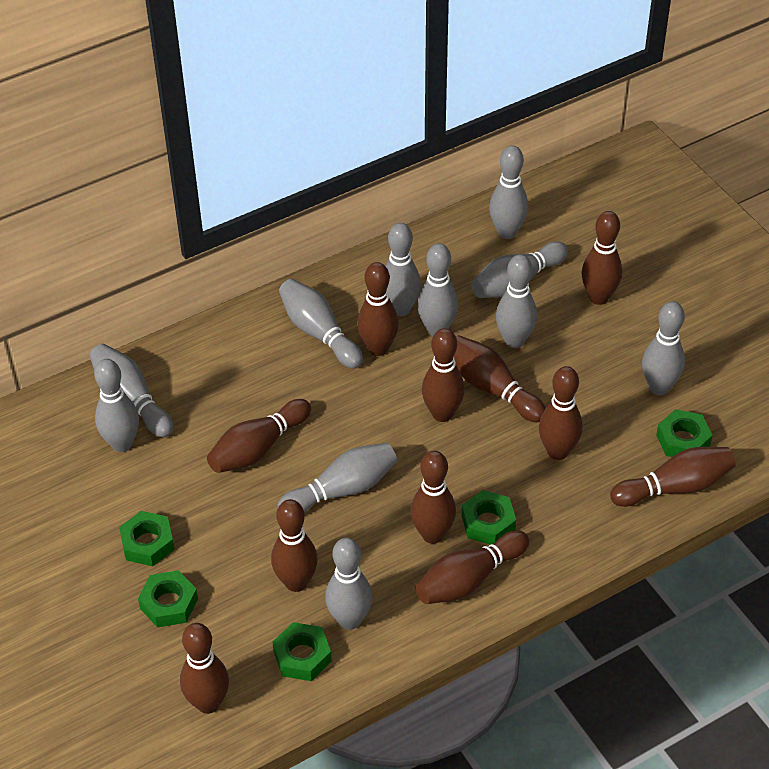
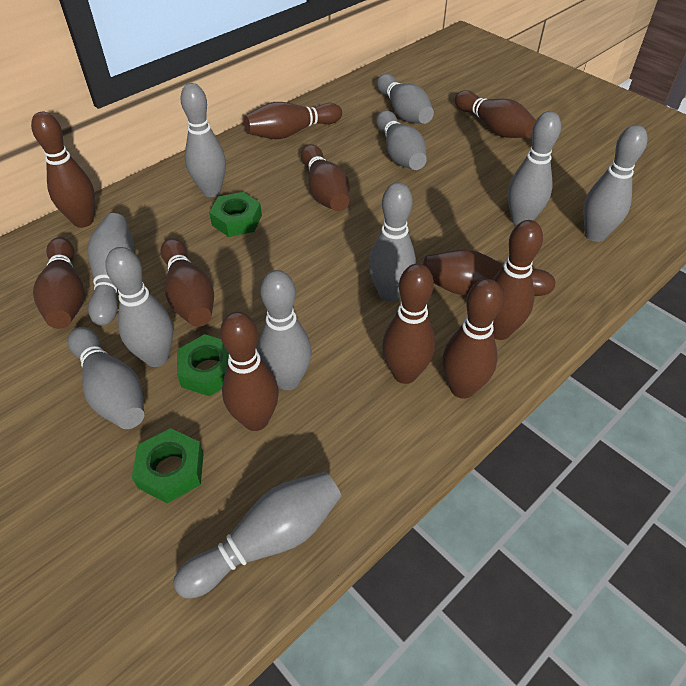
green nut: 5 -> 3

